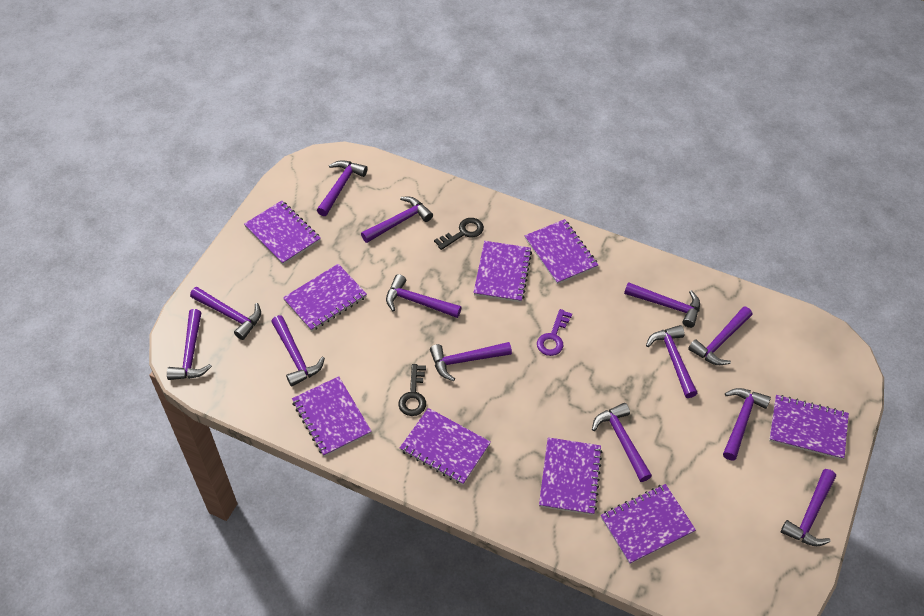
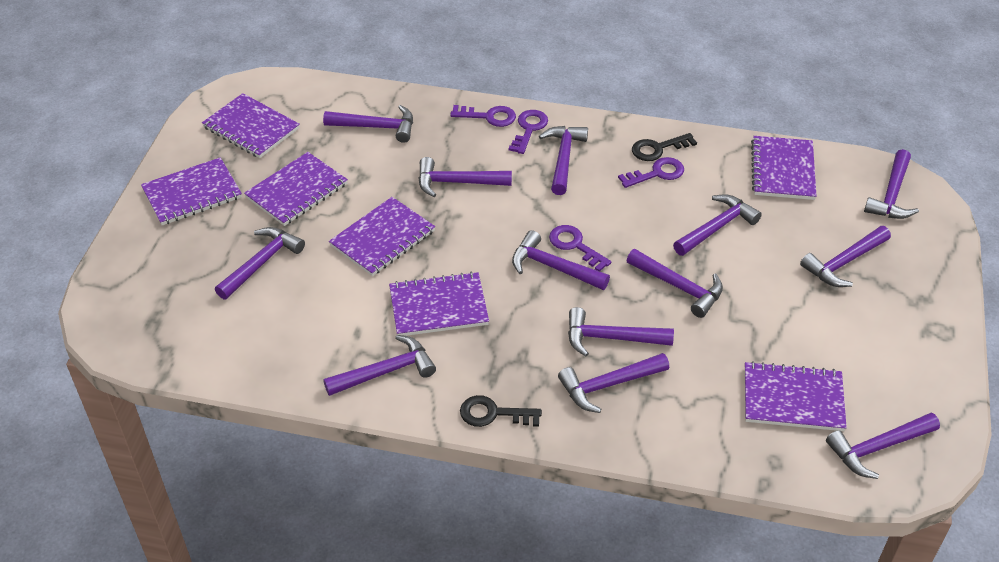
purple key: 1 -> 4
purple notebook: 9 -> 7

